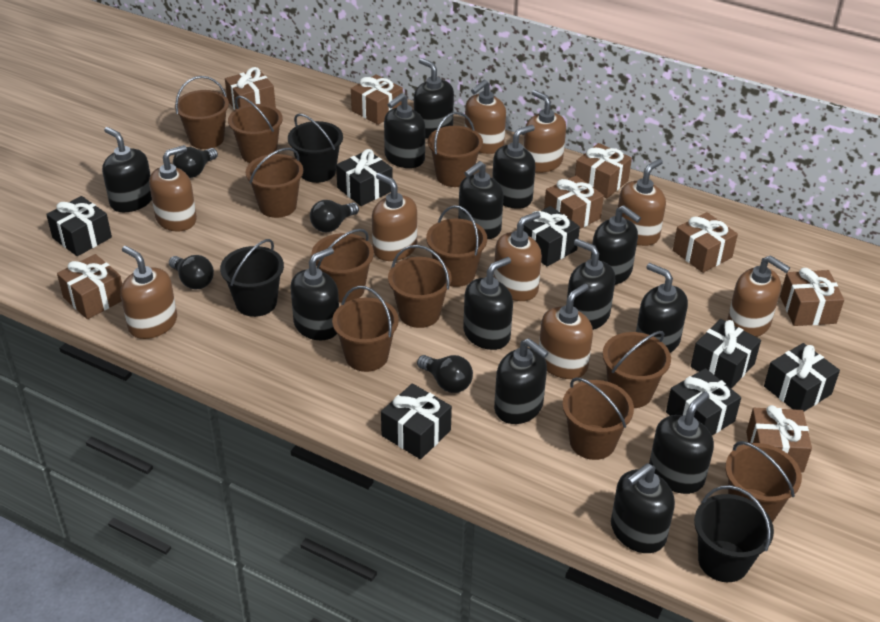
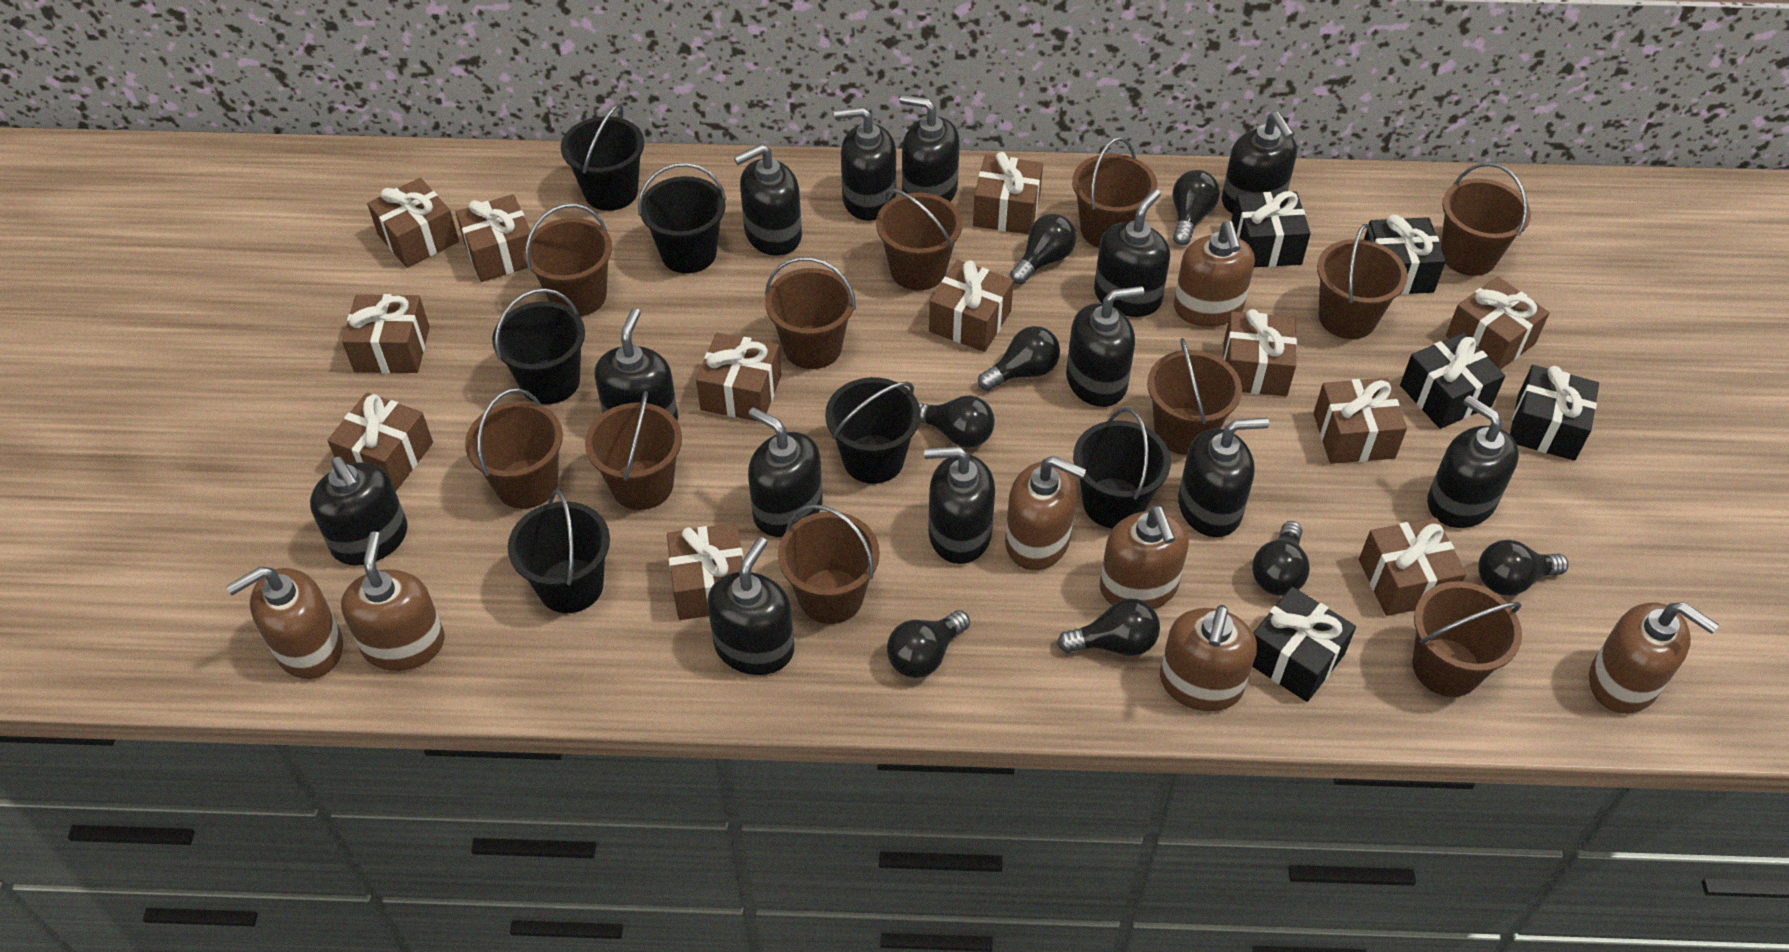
black bucket: 3 -> 6
black gift: 7 -> 5
black light bulb: 4 -> 8
brown gift: 8 -> 12
brown soap dispenser: 9 -> 7

